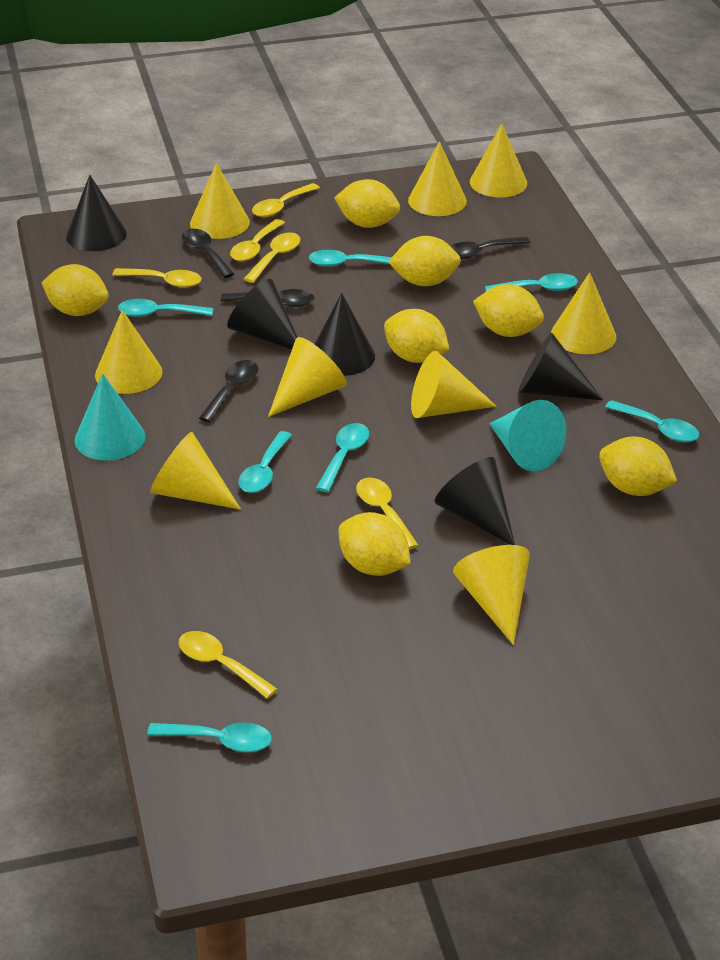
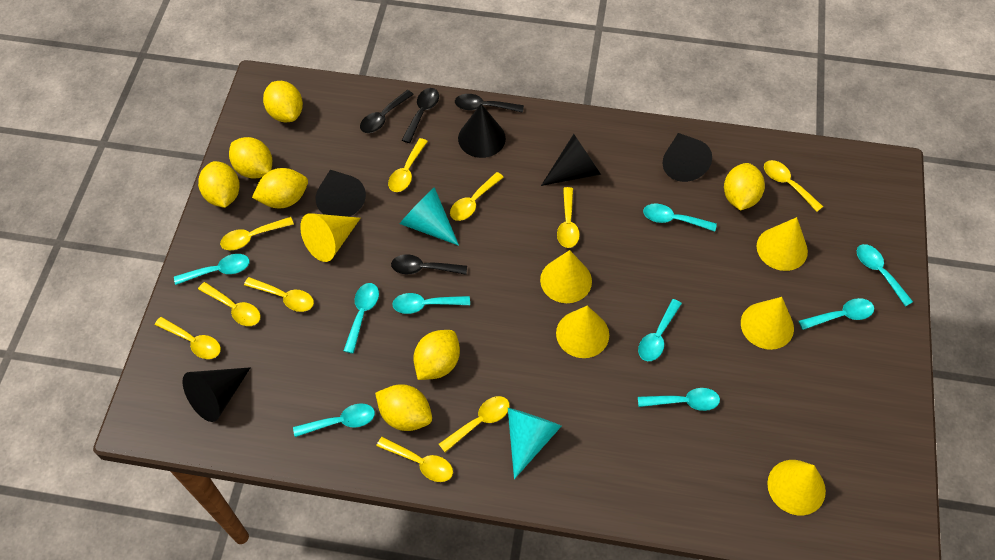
turquoise spoon: 7 -> 9
yellow cone: 9 -> 6
yellow spoon: 6 -> 10

